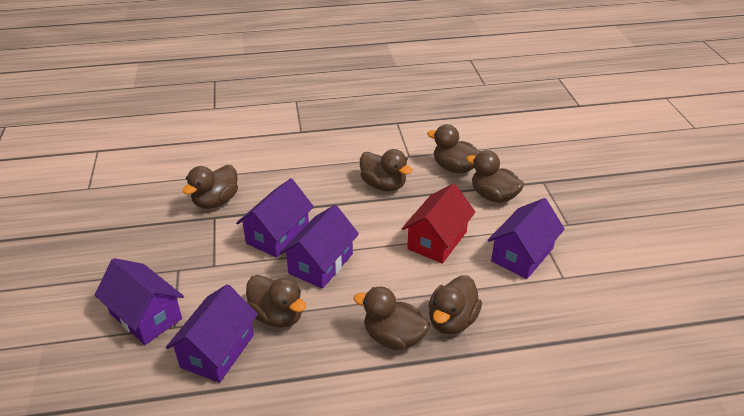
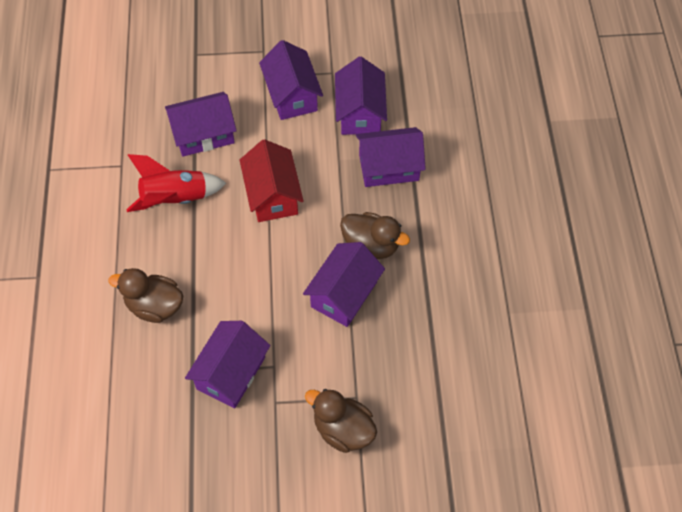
brown duck: 7 -> 3
purple house: 5 -> 6
red rocket: 0 -> 1

